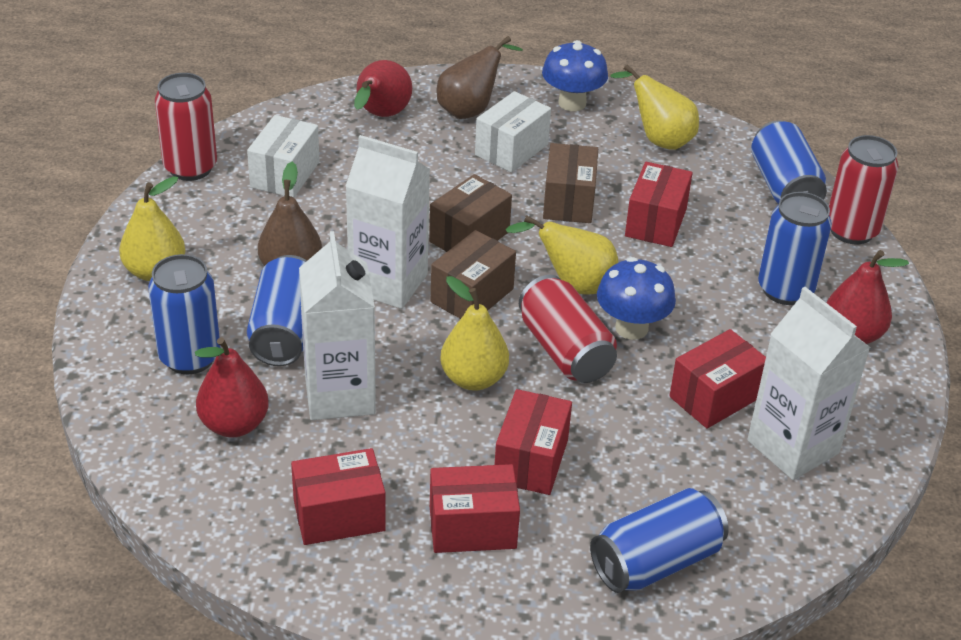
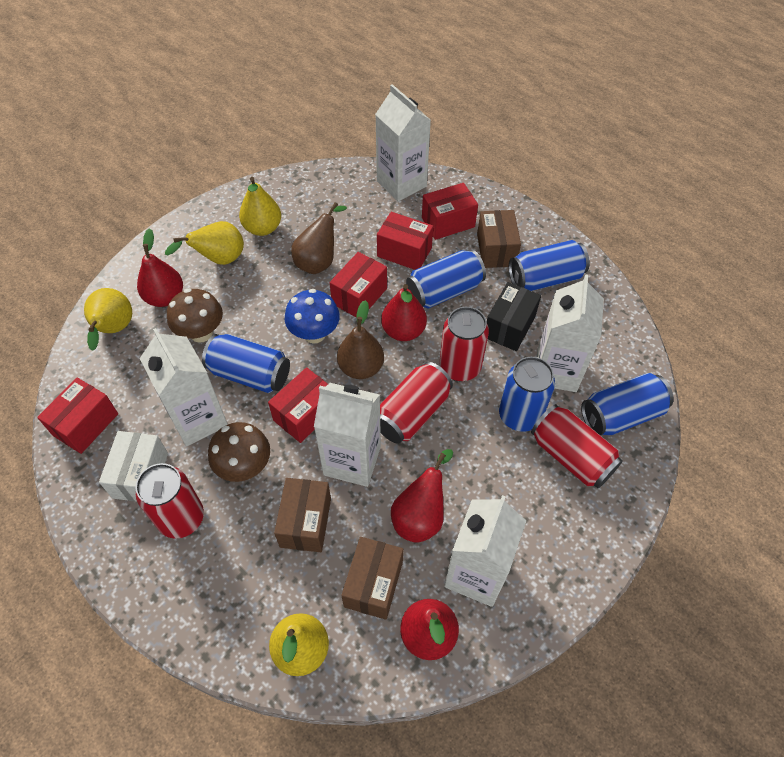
black box: 0 -> 1
blue mushroom: 2 -> 1
brown mushroom: 0 -> 2
red can: 3 -> 4
red pear: 3 -> 4
white box: 2 -> 1
white carton: 3 -> 5

